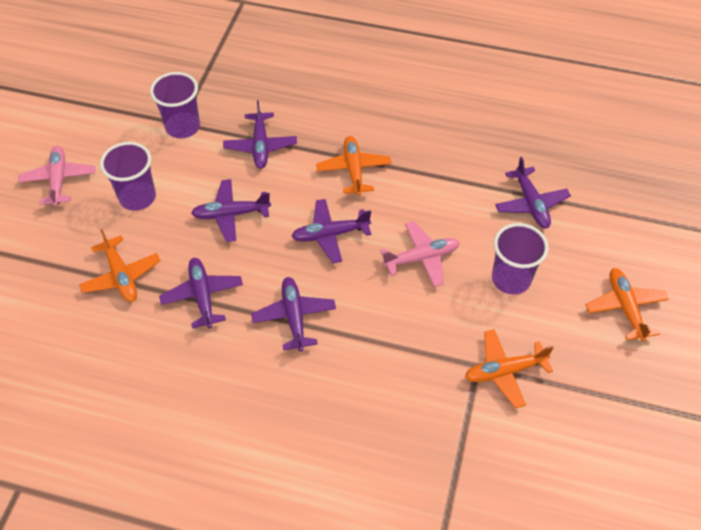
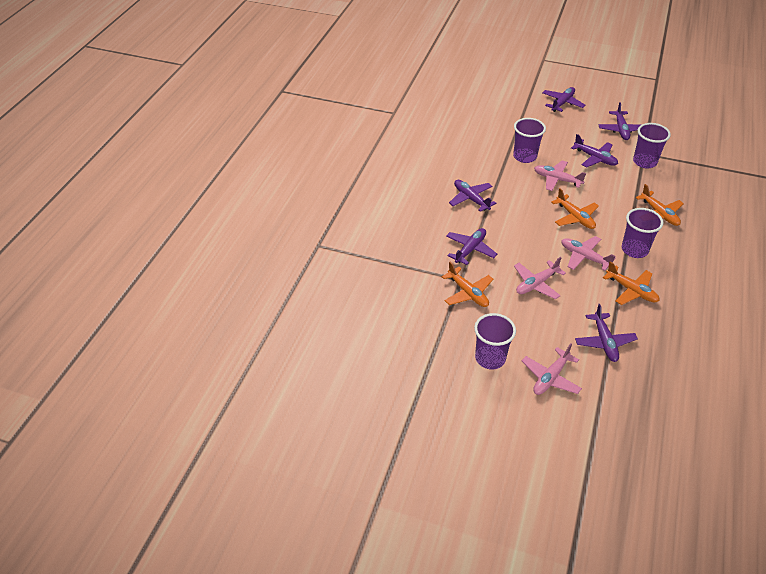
pink plane: 2 -> 4
purple cup: 3 -> 4

